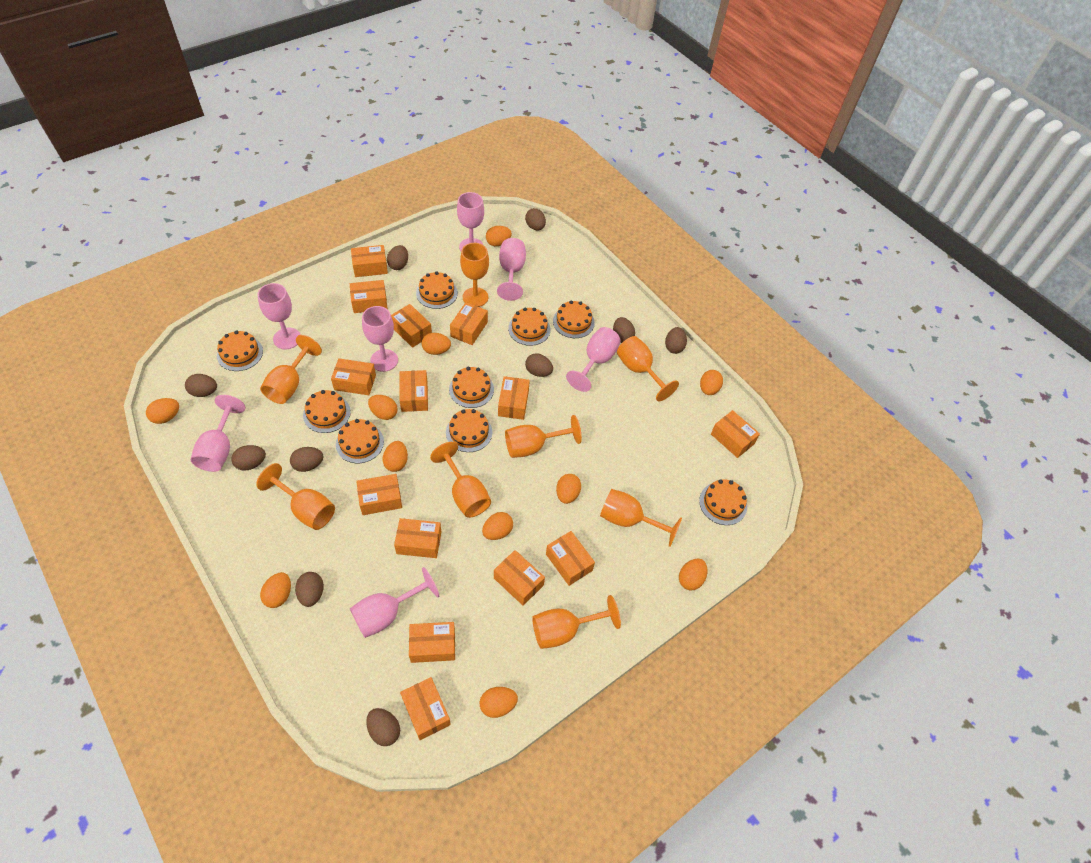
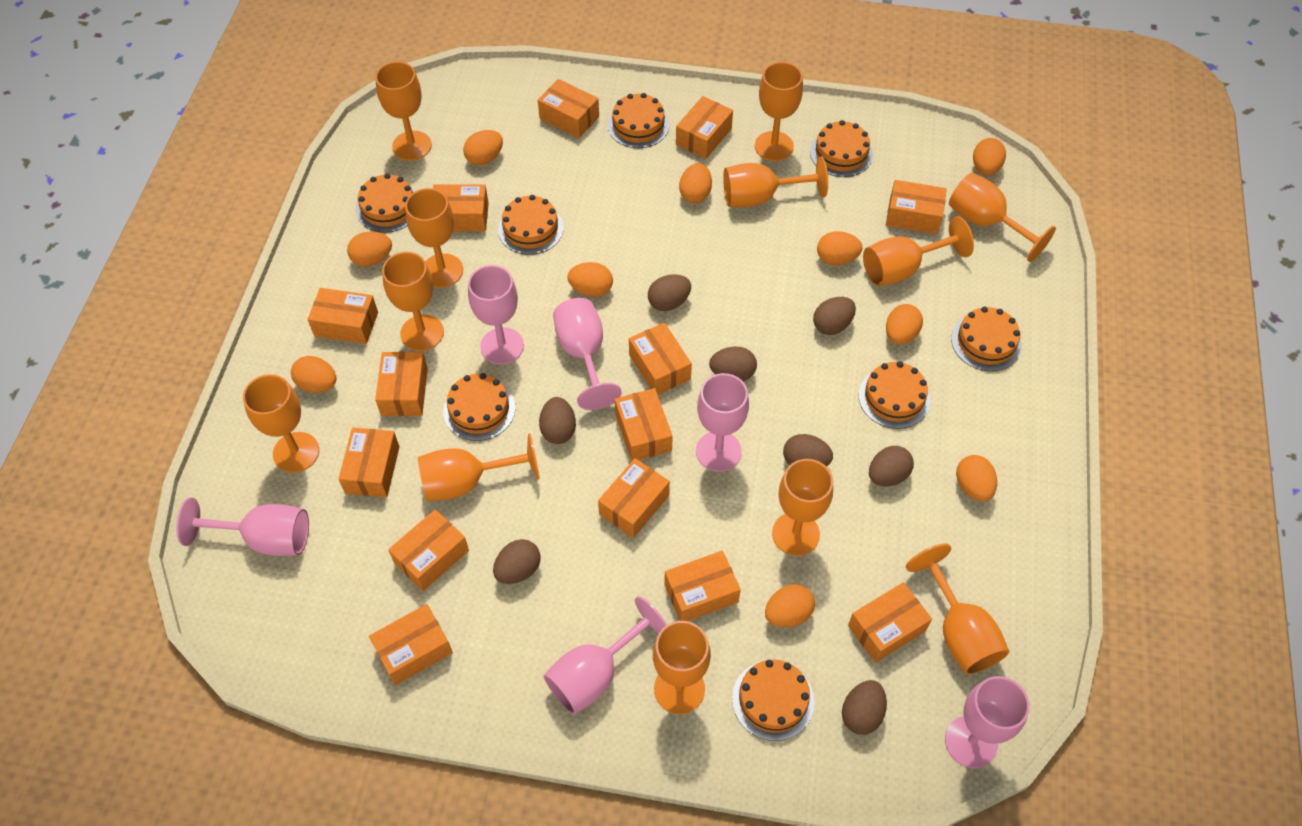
brown egg: 10 -> 8
orange cake: 9 -> 8
orange egg: 11 -> 10
orange goblet: 8 -> 12
pink goblet: 7 -> 6

